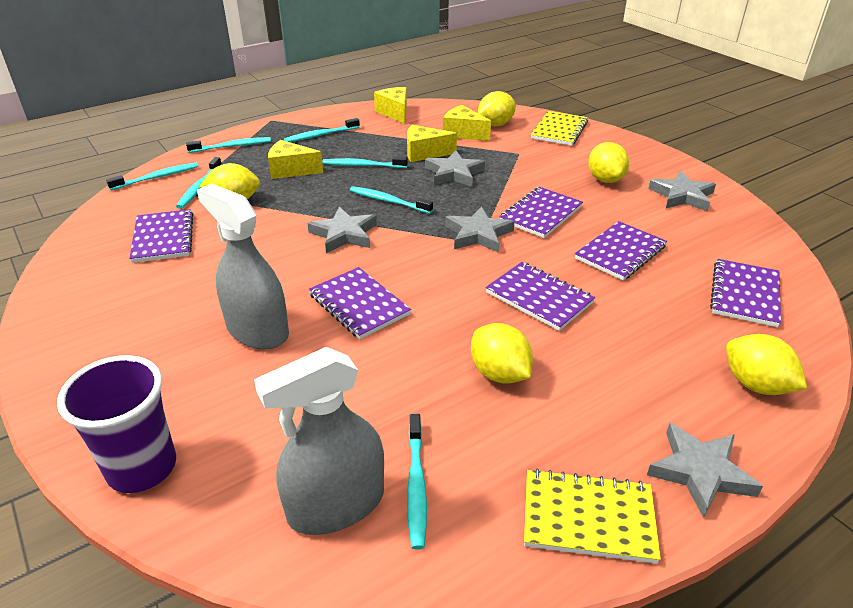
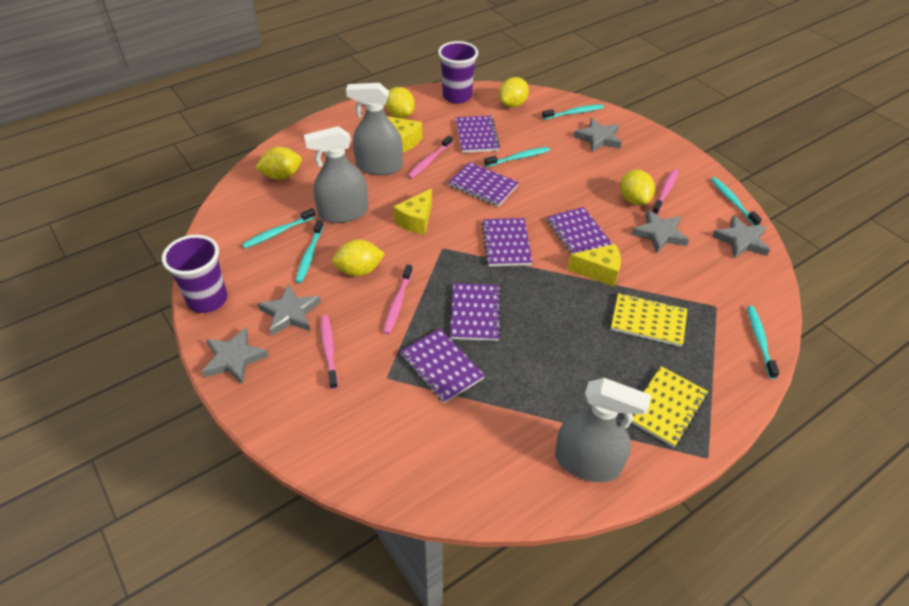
grey spray bottle: 2 -> 3
pink toothbrush: 0 -> 4
purple cup: 1 -> 2
turquoise toothbrush: 7 -> 6
yellow cheese: 4 -> 3

